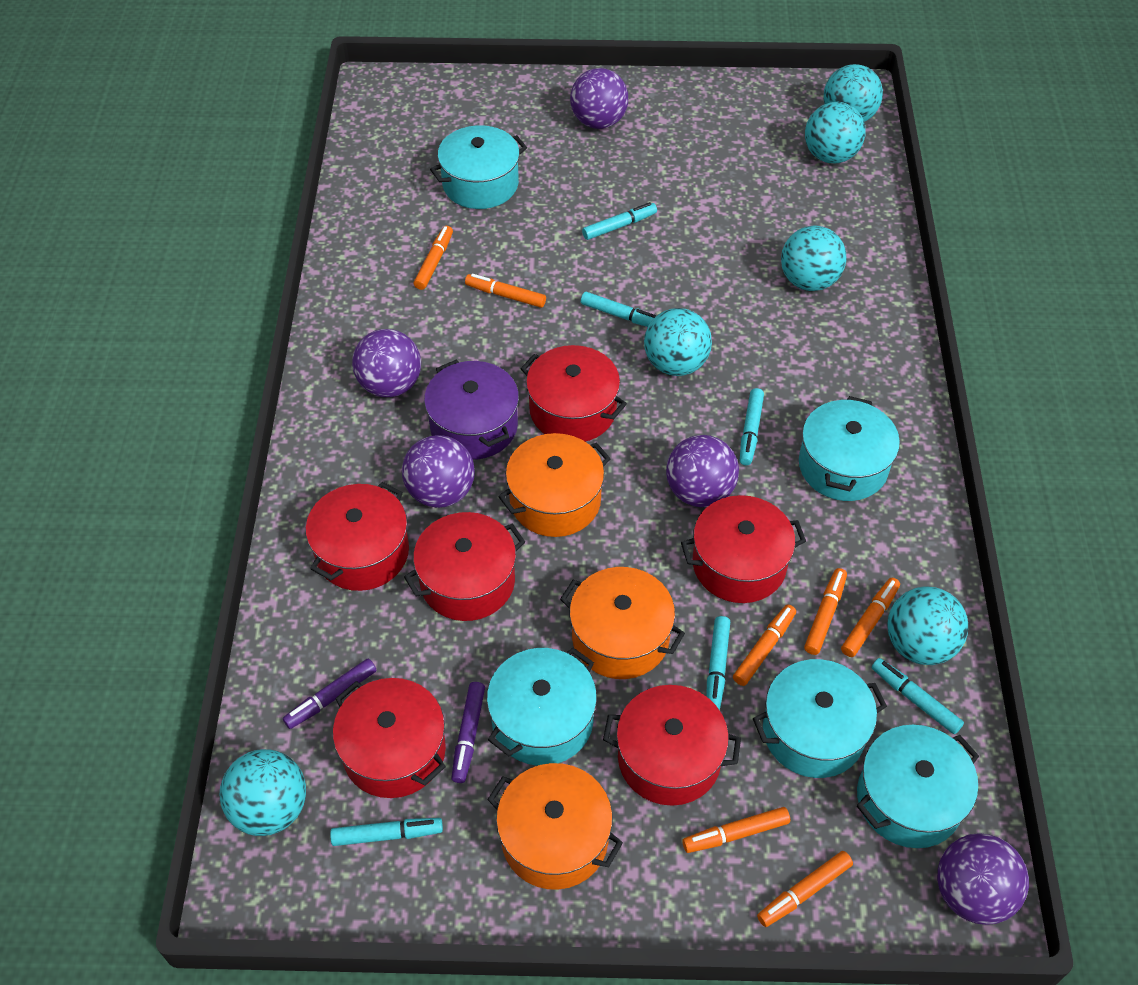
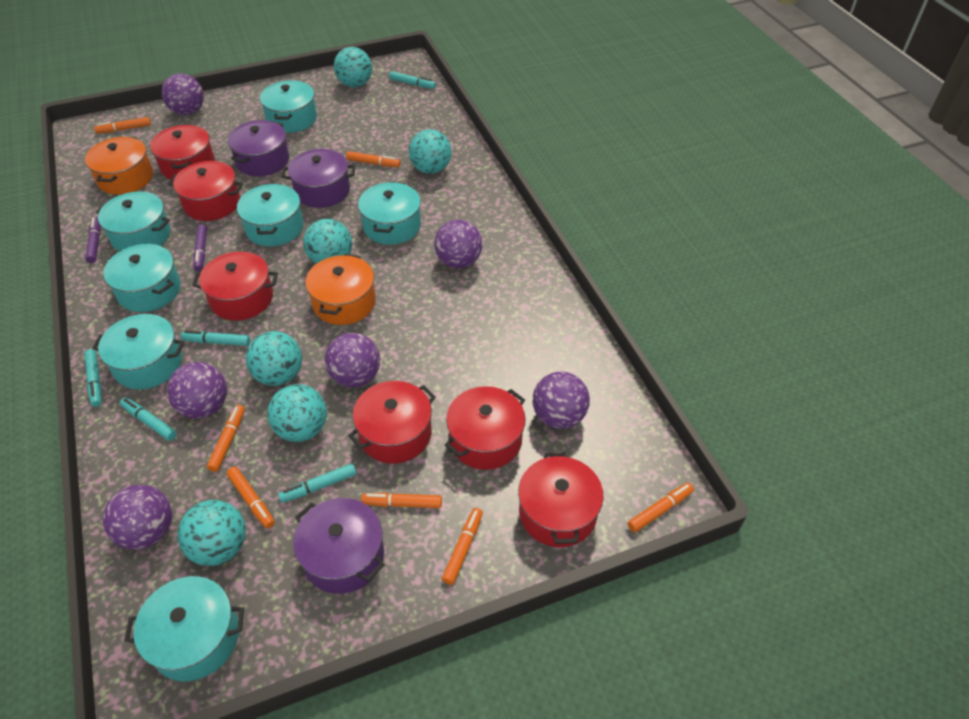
orange pot: 3 -> 2
purple ball: 5 -> 6
purple pot: 1 -> 3
turquoise marker: 6 -> 5
turquoise pot: 5 -> 7

